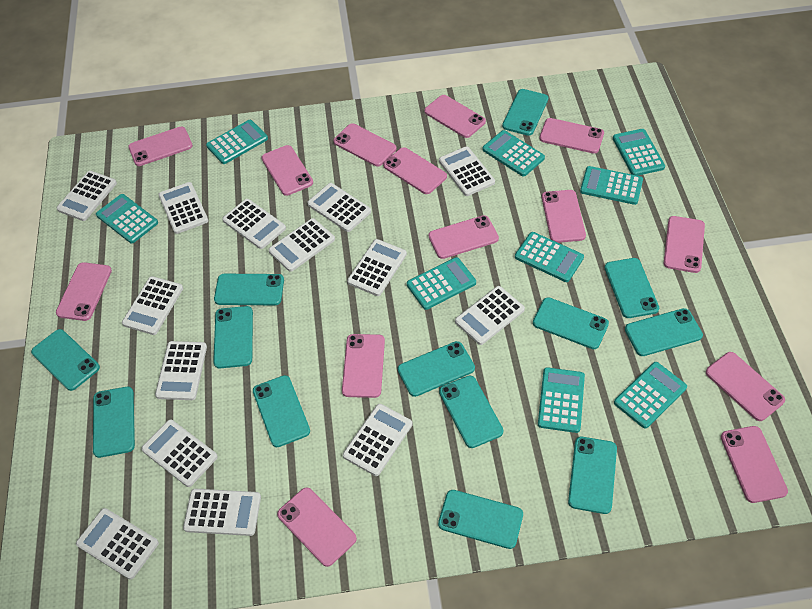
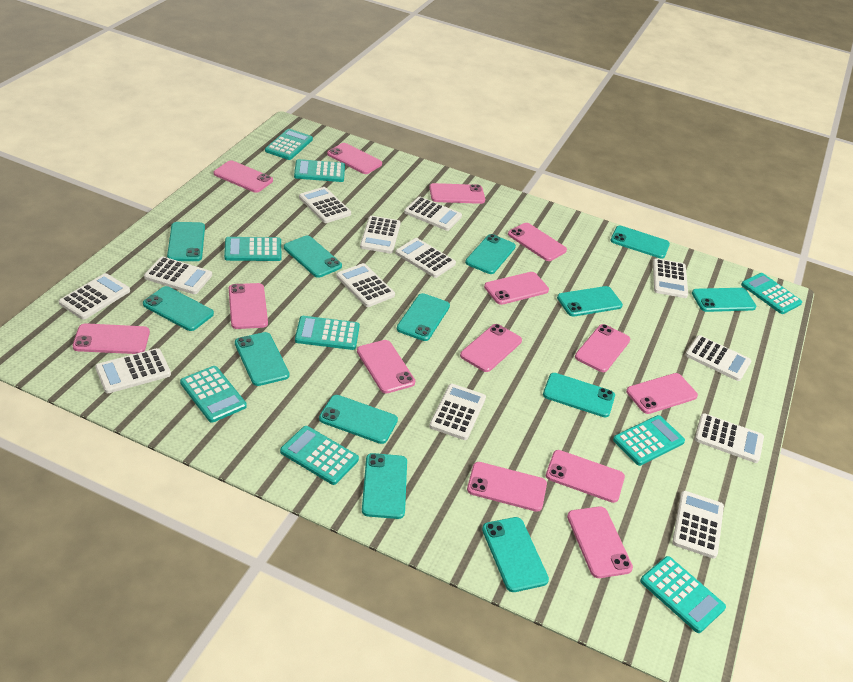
white calculator: 14 -> 13

